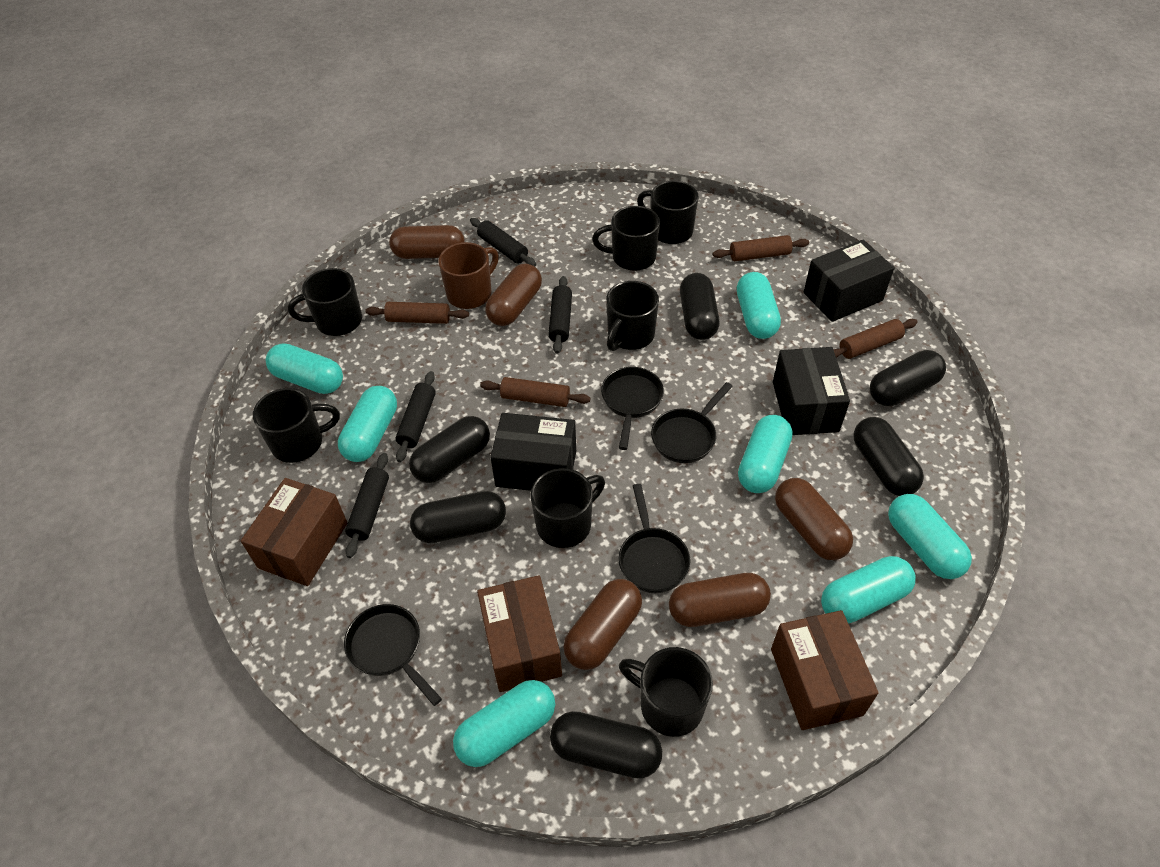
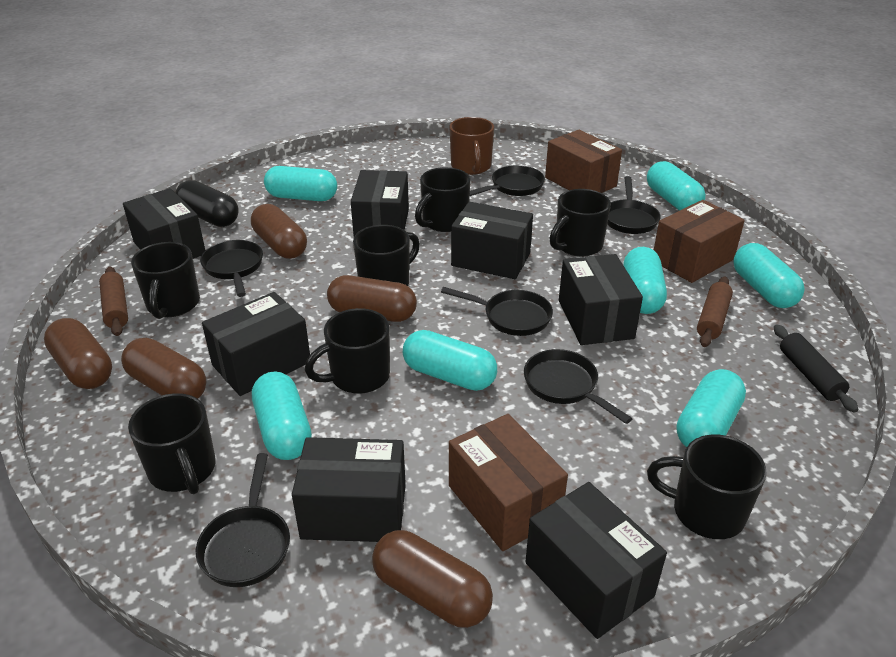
black box: 3 -> 7
black capsule: 6 -> 1
black pan: 4 -> 6
black rolling pin: 4 -> 1
brown rolling pin: 4 -> 2

